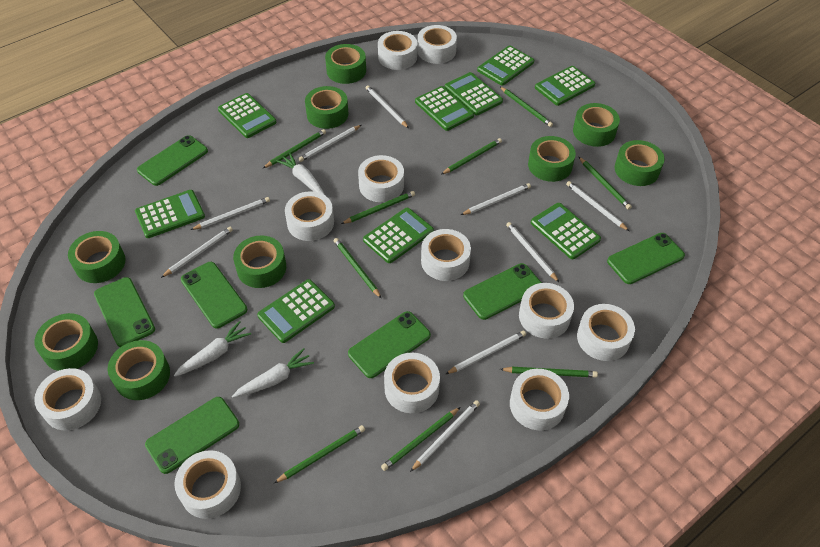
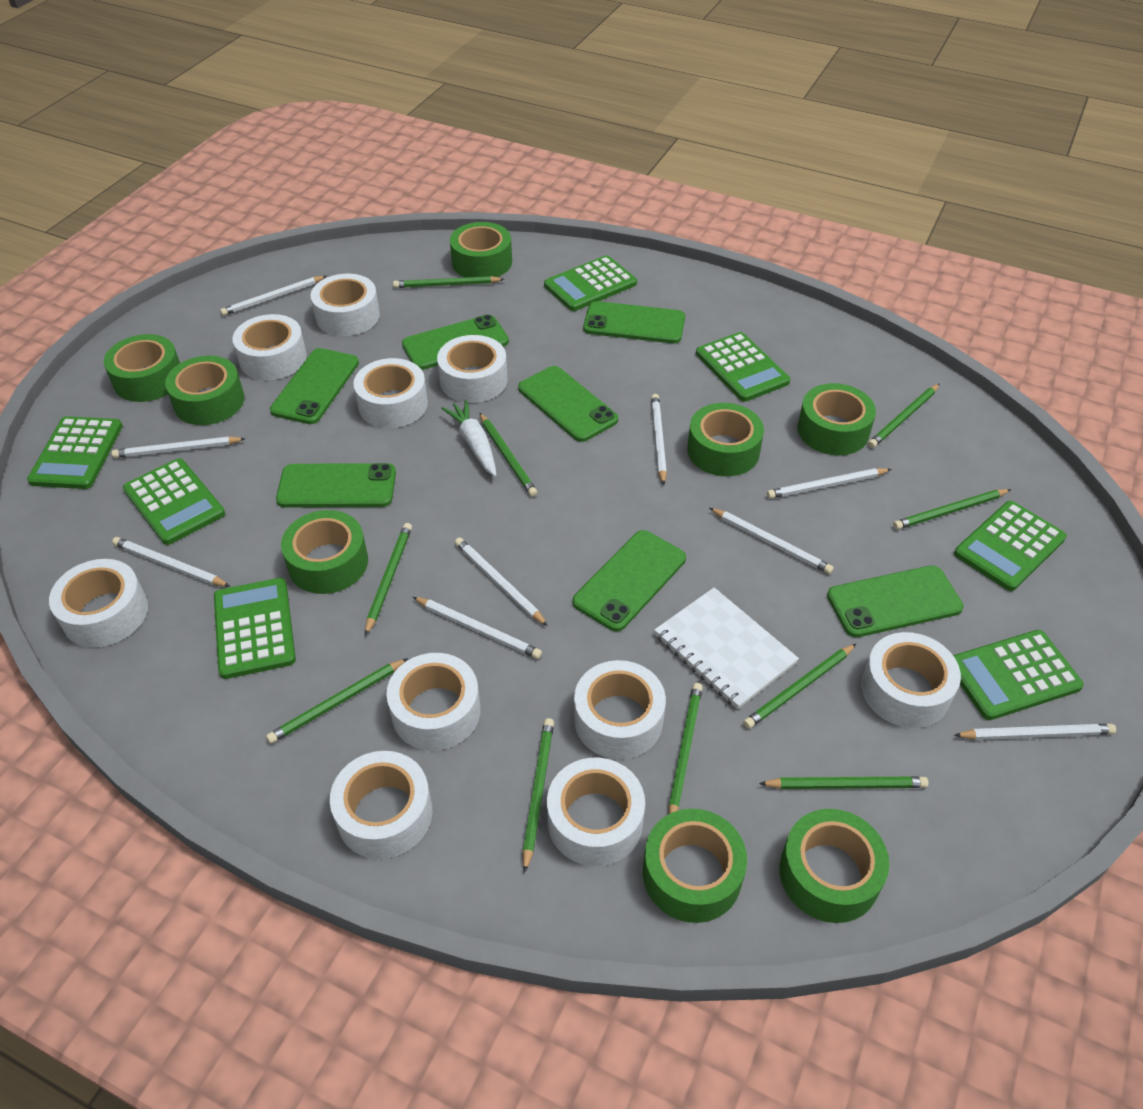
green calculator: 9 -> 7
green pencil: 9 -> 10
green tape: 9 -> 8
white carrot: 3 -> 1
white notebook: 0 -> 1
white tape: 11 -> 10

